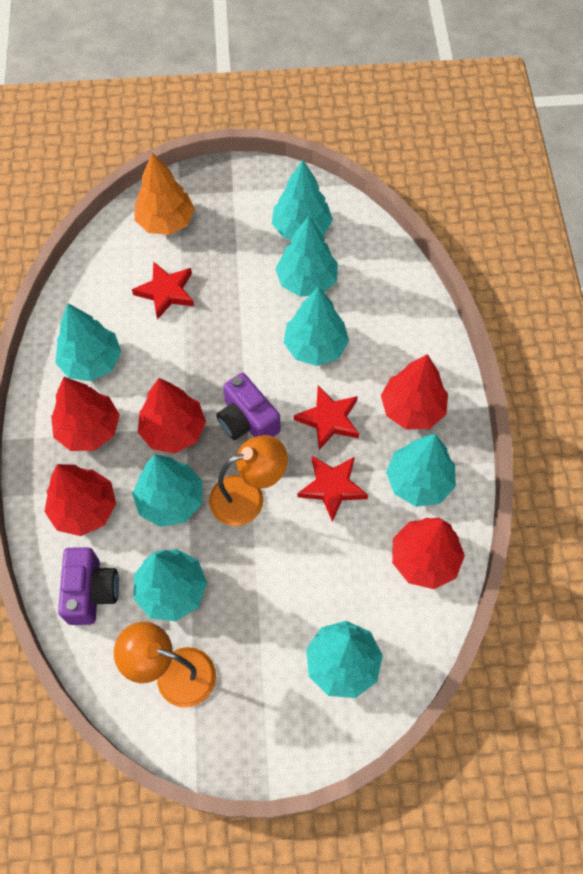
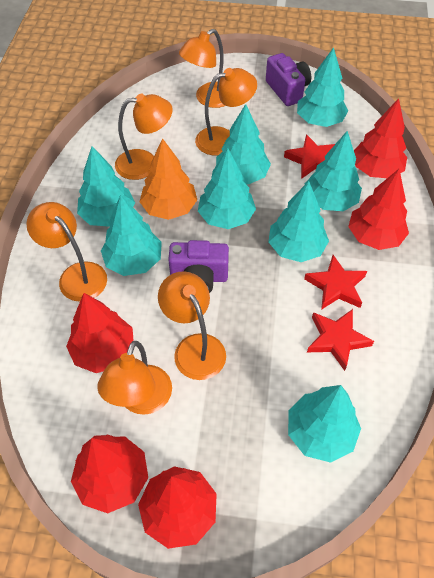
orange lamp: 2 -> 6

